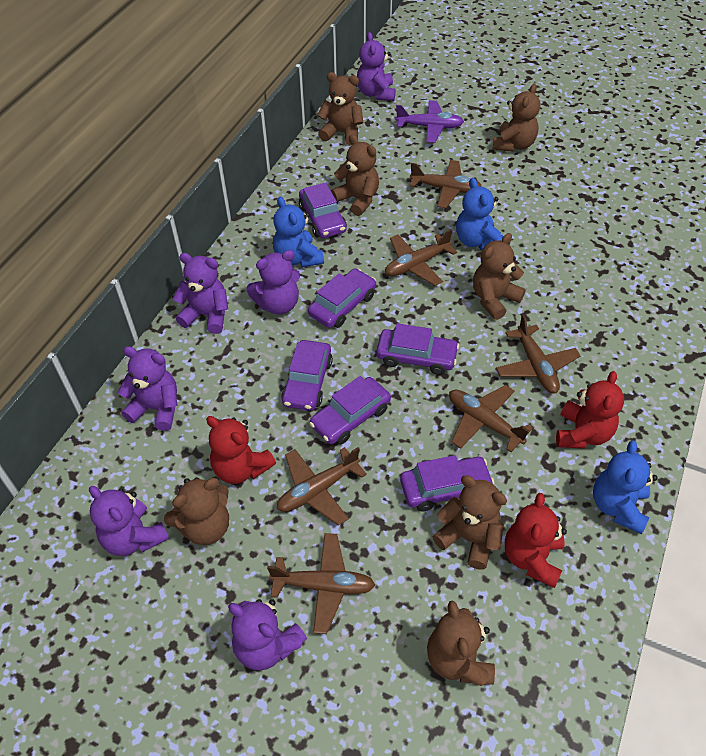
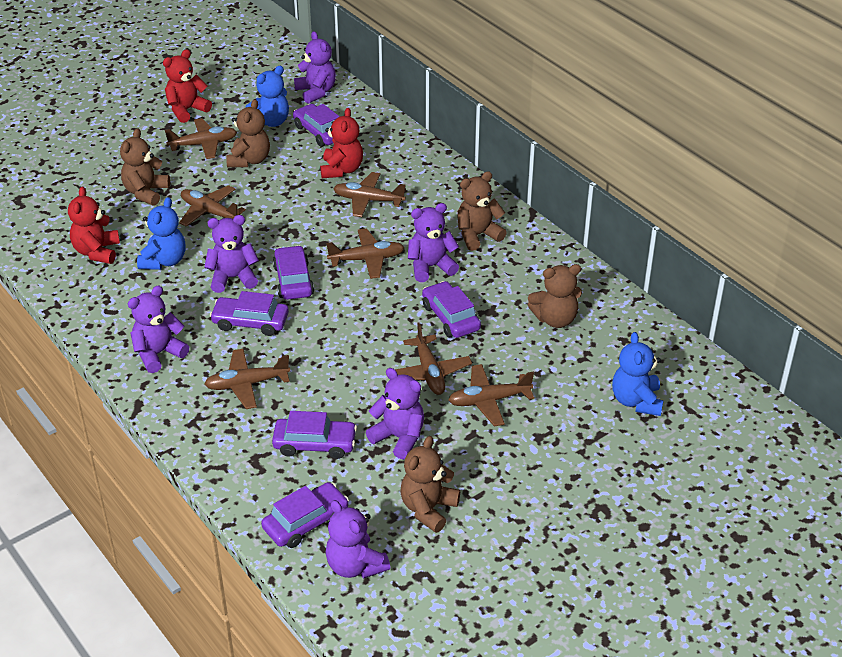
brown plane: 6 -> 7
brown teddy bear: 7 -> 5
purple plane: 1 -> 0

